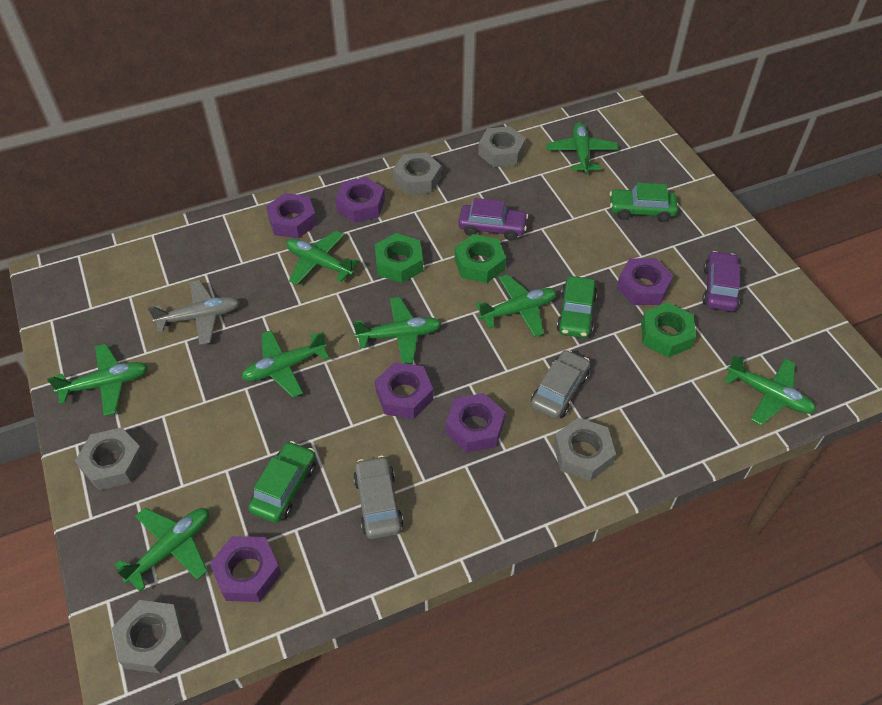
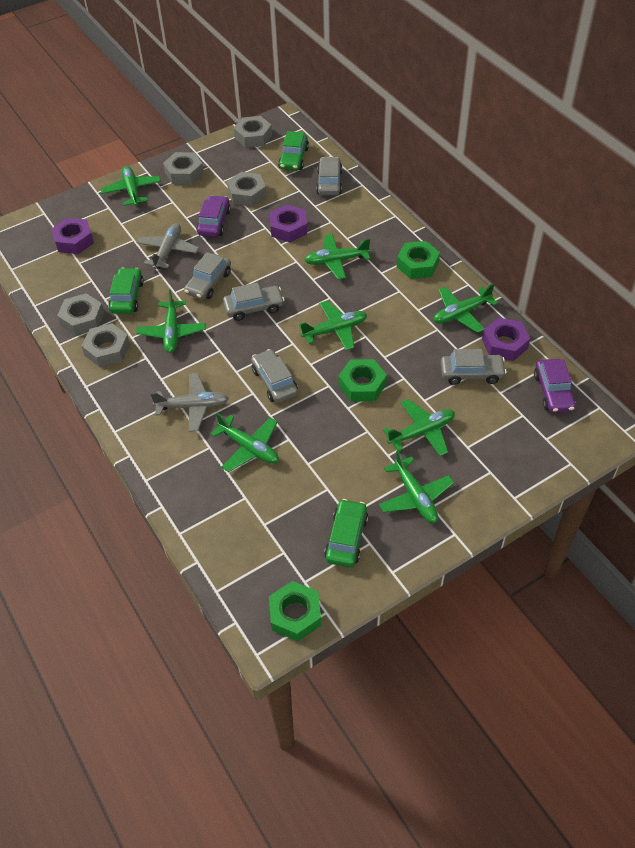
grey car: 2 -> 5
grey plane: 1 -> 2
purple nut: 6 -> 3

